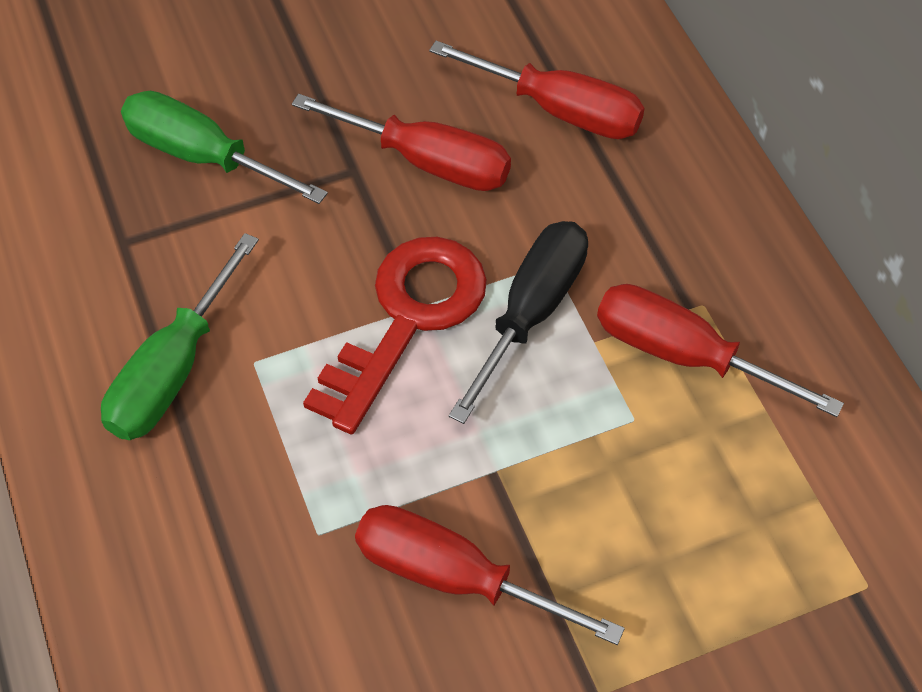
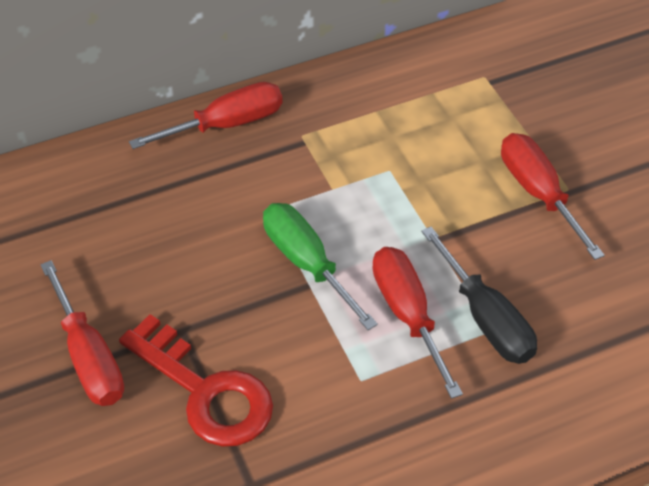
green screwdriver: 2 -> 1

